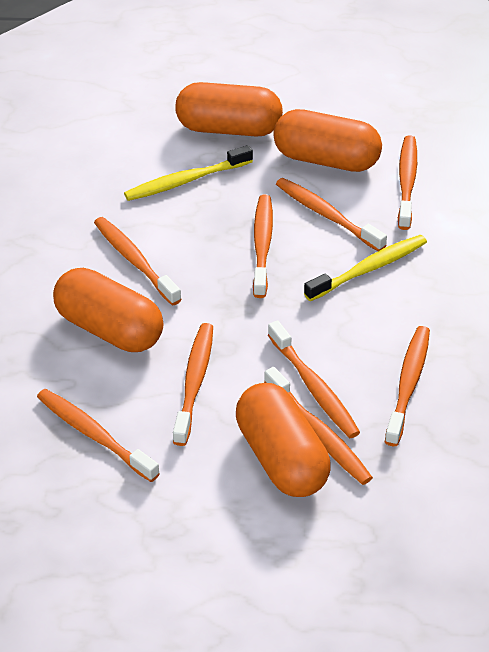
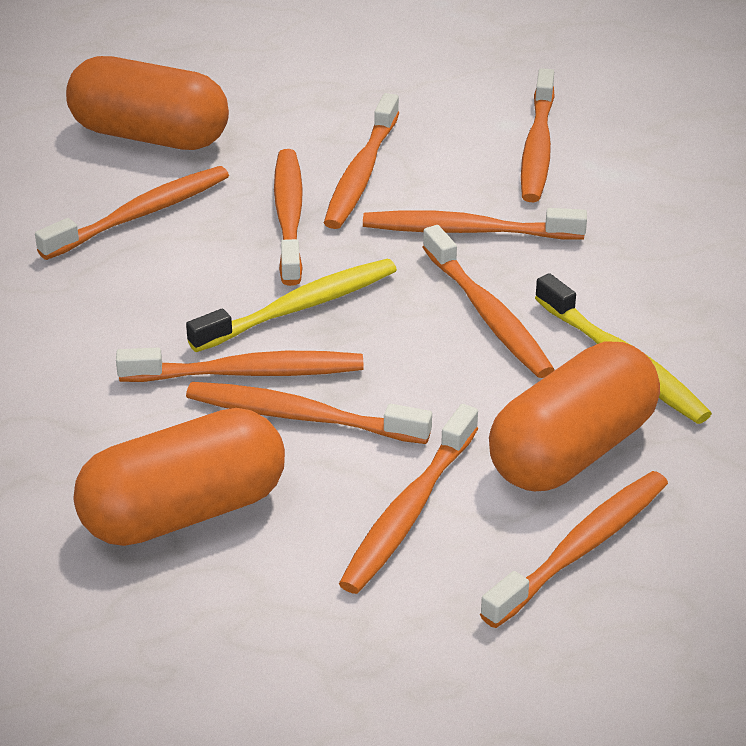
orange capsule: 4 -> 3
orange toothbrush: 9 -> 10

